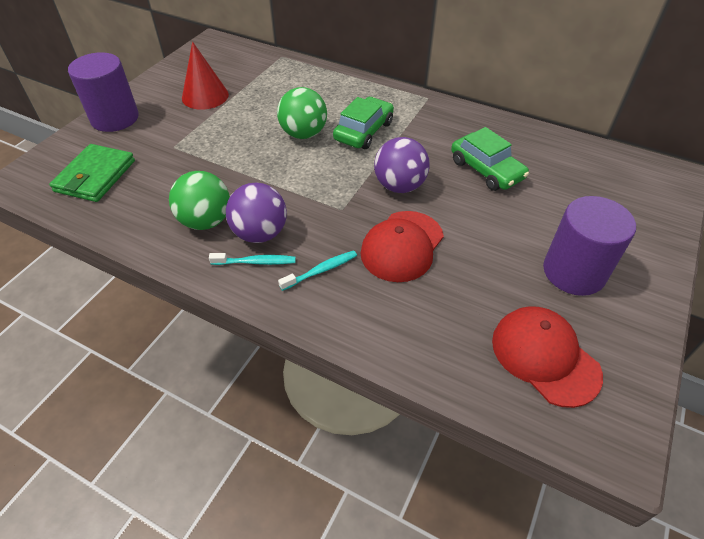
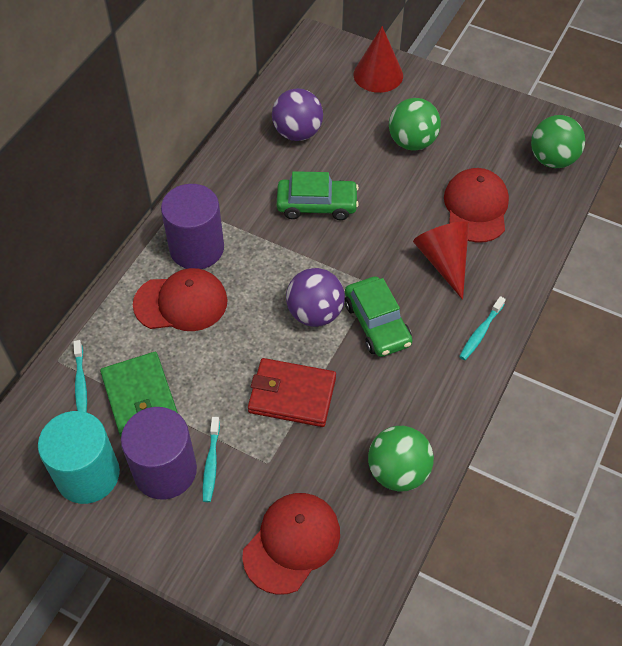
green ball: 2 -> 3
red cap: 2 -> 3
red cone: 1 -> 2
red wallet: 0 -> 1
turquoise cylinder: 0 -> 1
turquoise toothbrush: 2 -> 3

